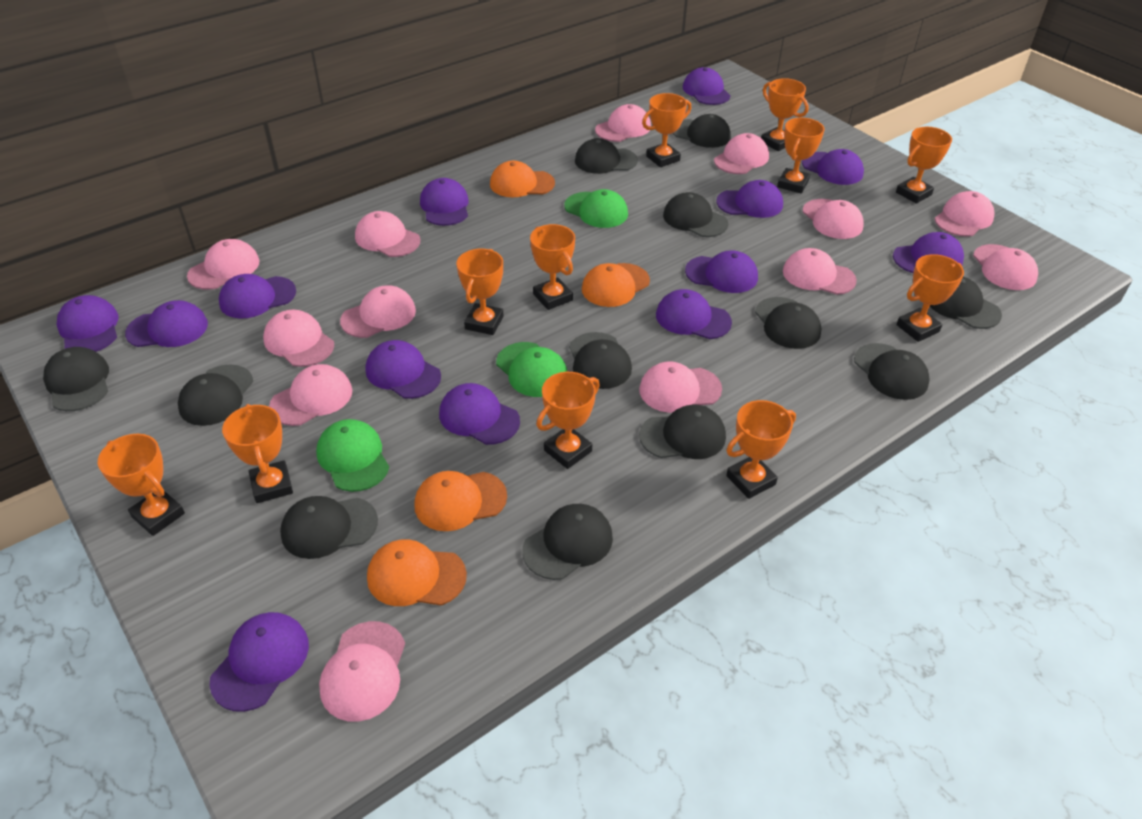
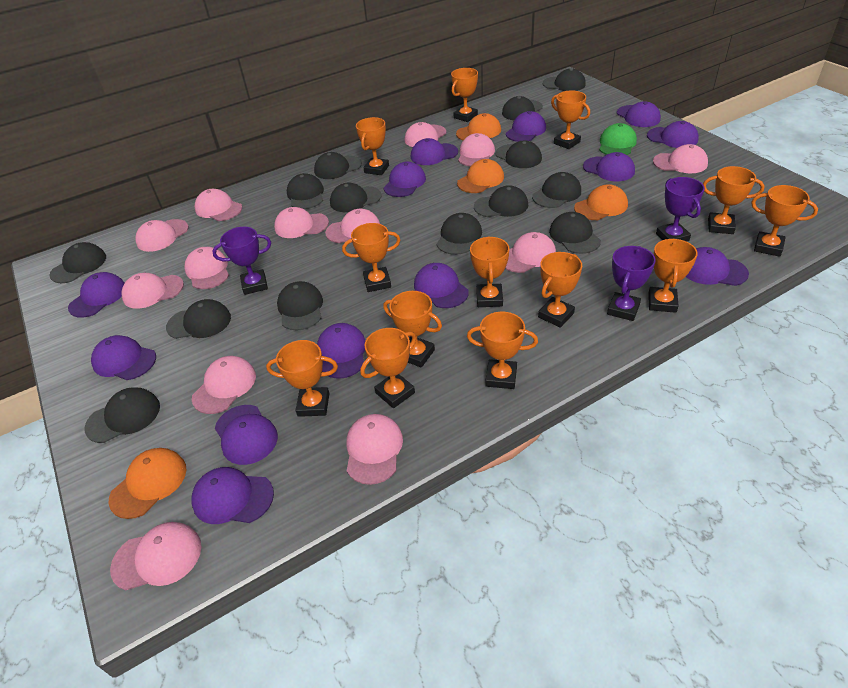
black cap: 12 -> 14
green cap: 3 -> 1
orange trophy: 11 -> 13
purple trophy: 0 -> 3

